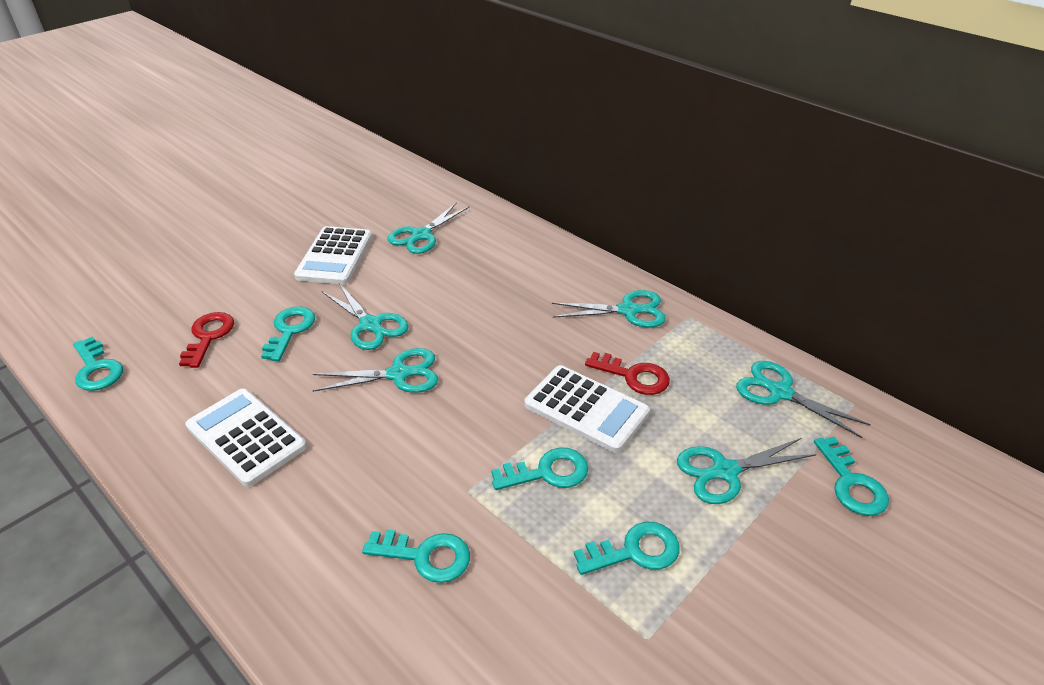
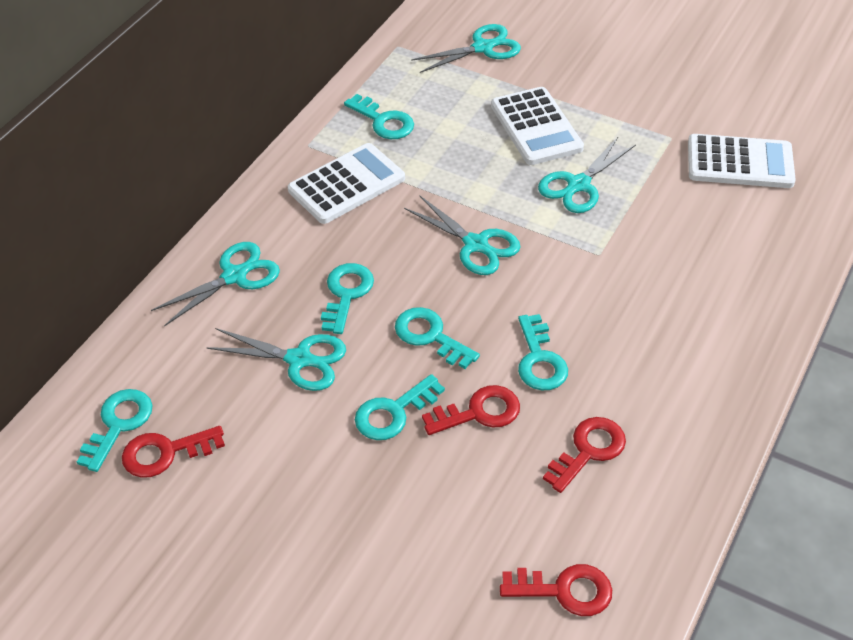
red key: 2 -> 4
turquoise scissors: 6 -> 5

